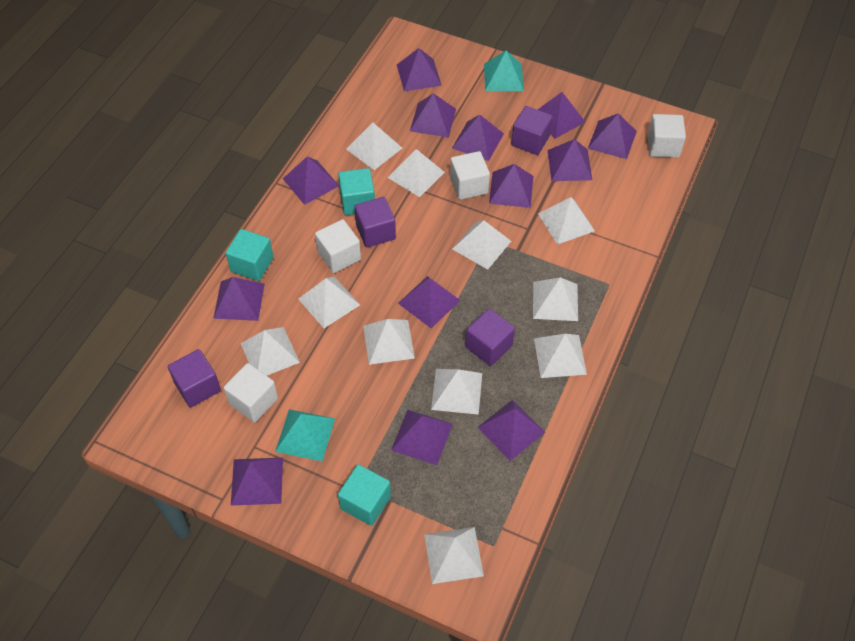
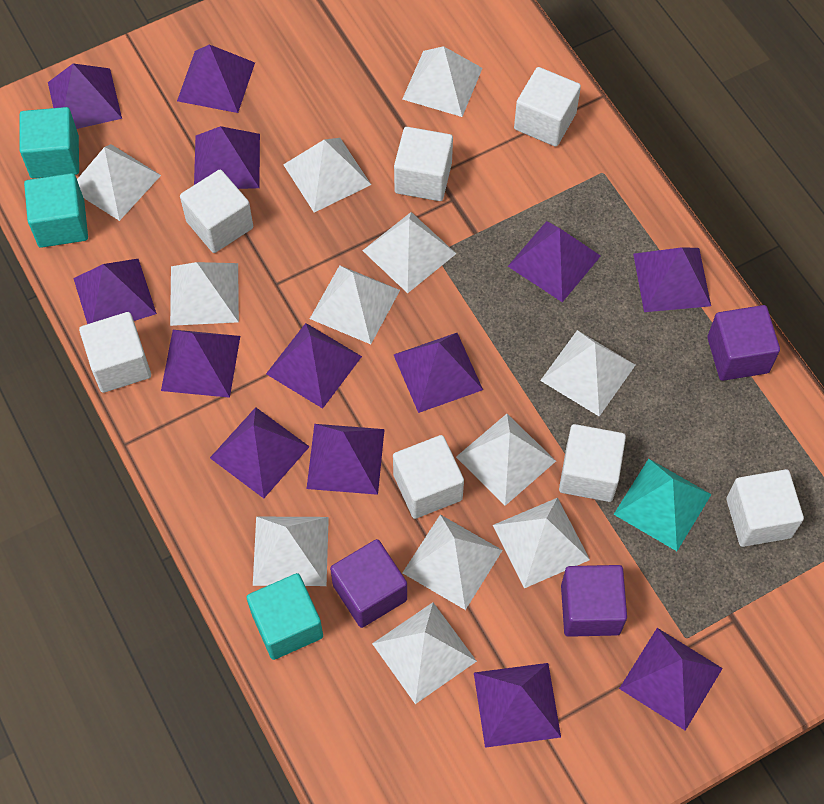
purple cube: 4 -> 3
turquoise pyramid: 2 -> 1
white cube: 4 -> 7
white pyramid: 11 -> 12

